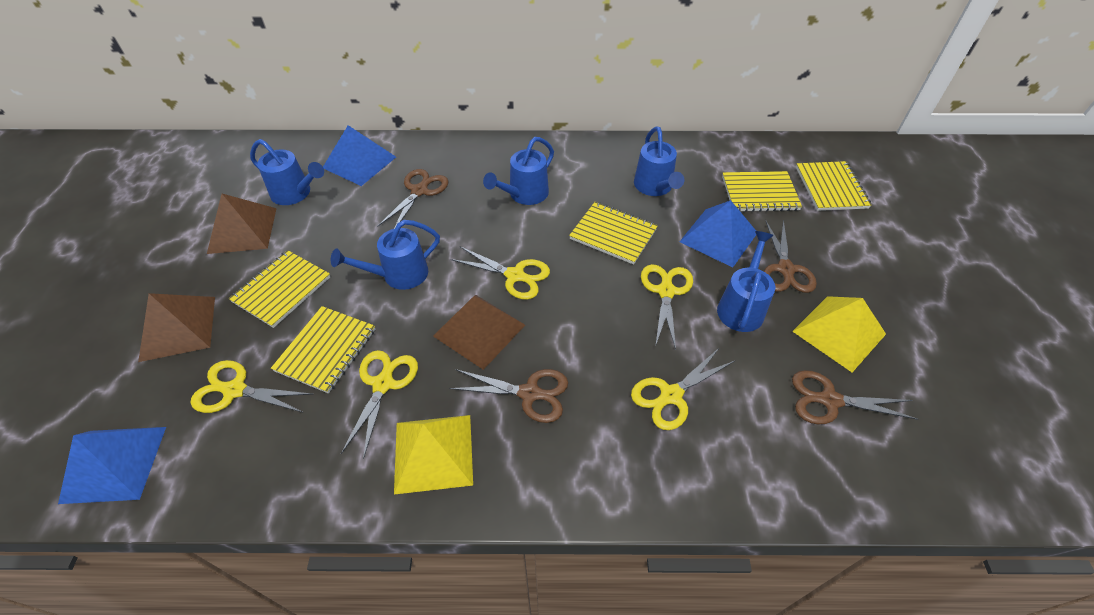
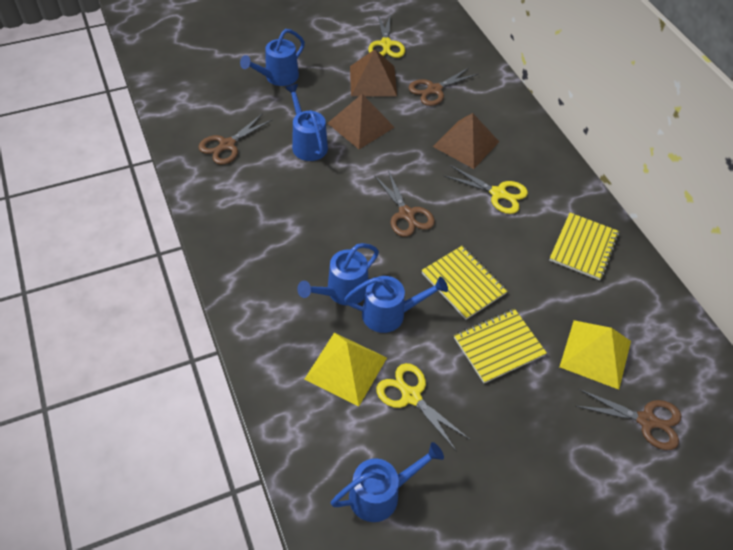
blue pyramid: 3 -> 0
yellow notebook: 5 -> 3
yellow scissors: 5 -> 3

